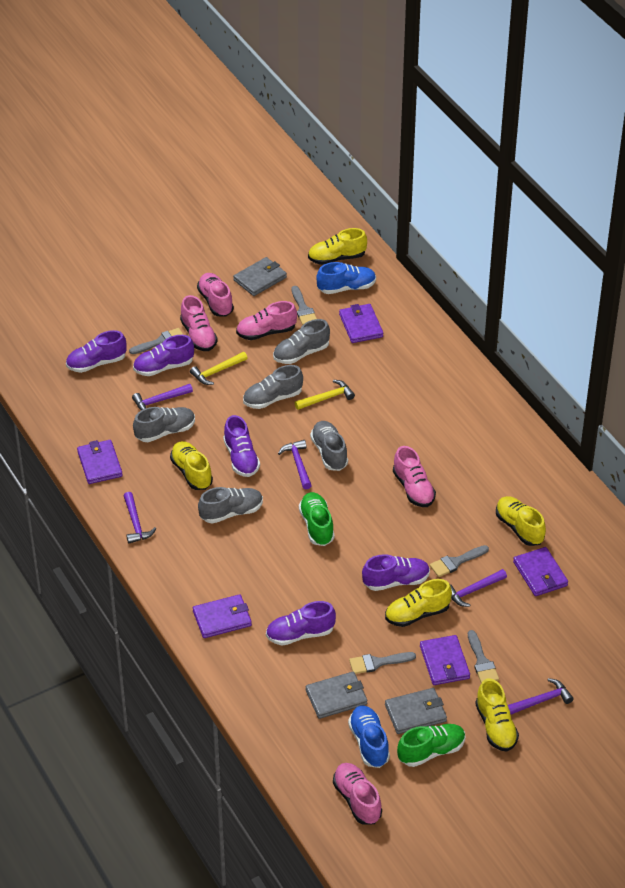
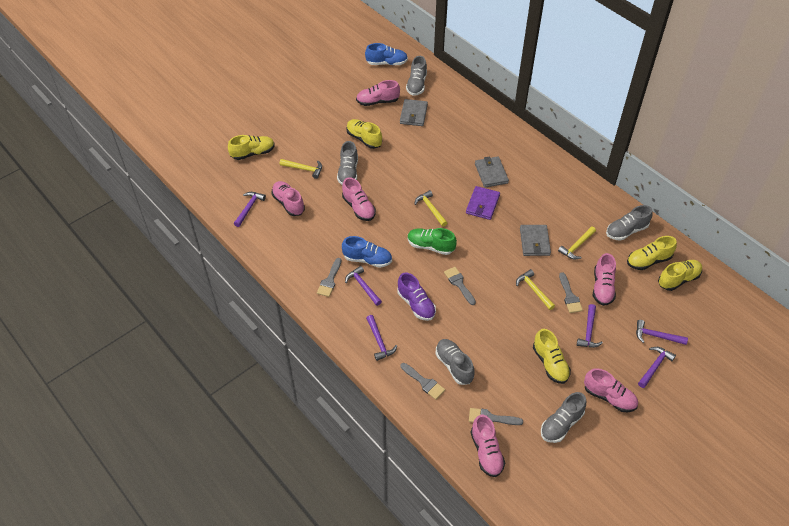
green shoe: 2 -> 1
pink shoe: 5 -> 6
purple hammer: 5 -> 6
purple shoe: 5 -> 1
purple wallet: 5 -> 1
yellow hammer: 2 -> 4

